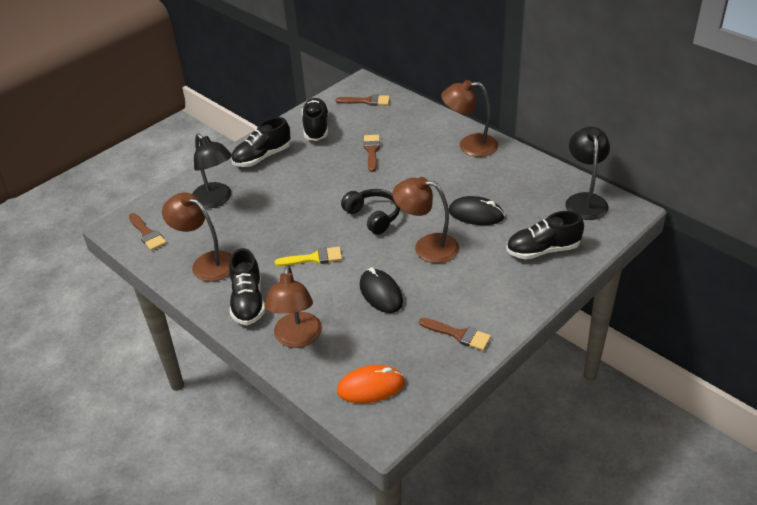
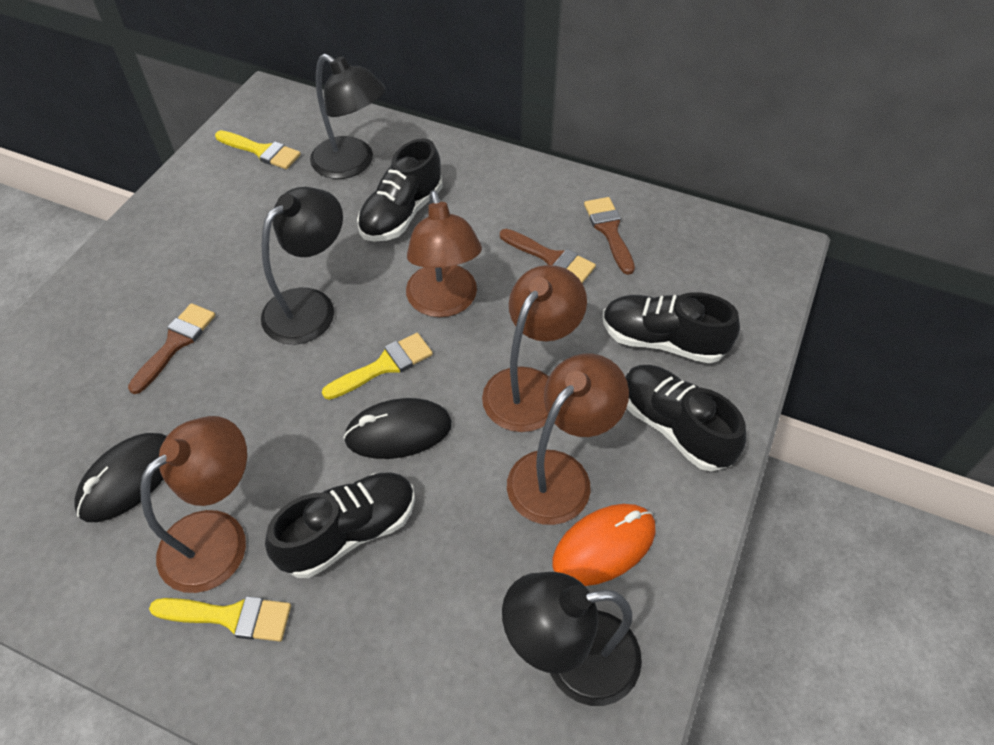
black headphones: 1 -> 0
black lamp: 2 -> 3
brown brush: 4 -> 3
yellow brush: 1 -> 3

